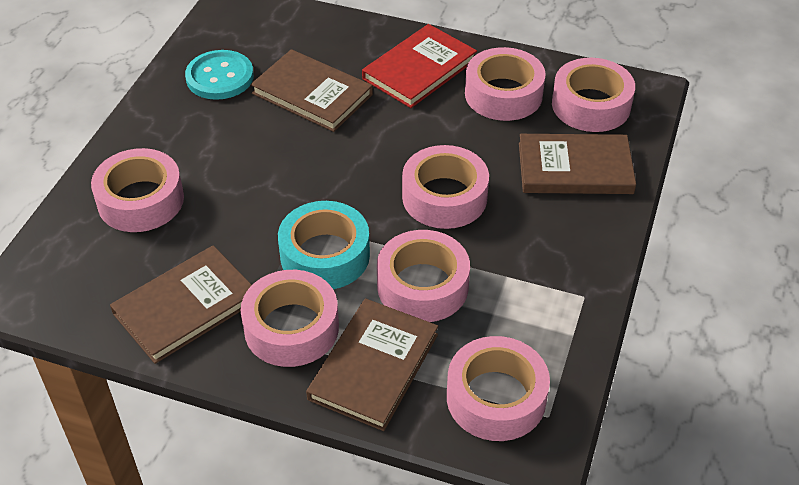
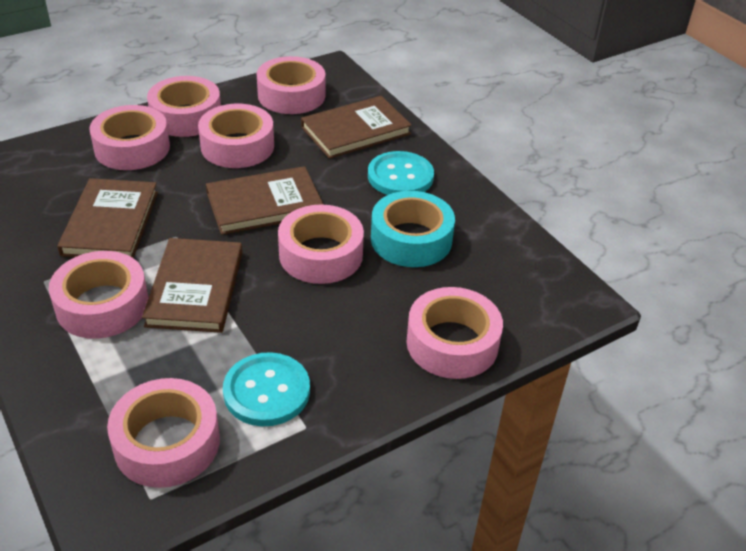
pink tape: 7 -> 8
red book: 1 -> 0
turquoise button: 1 -> 2

